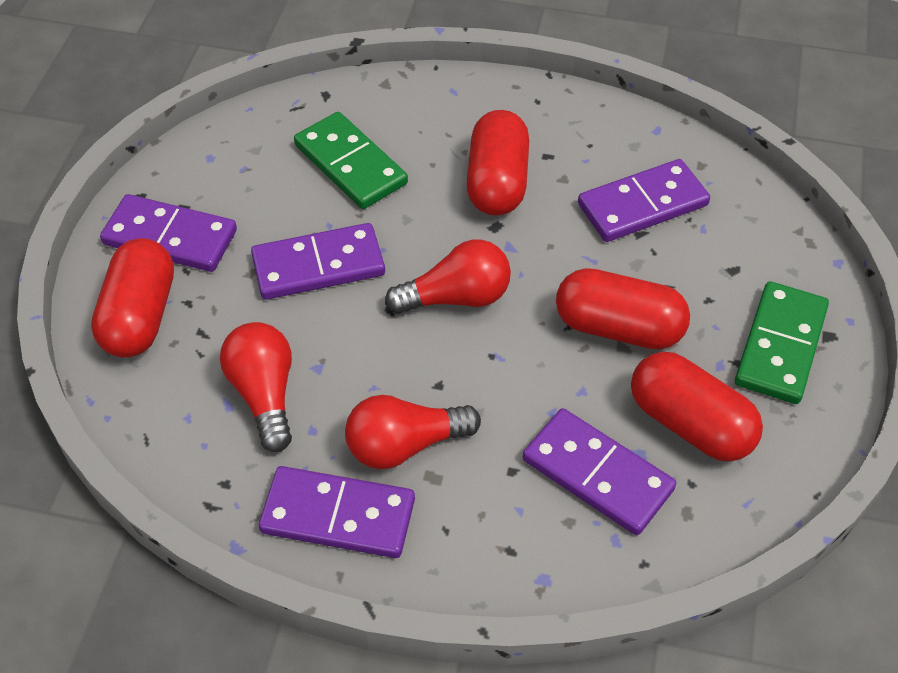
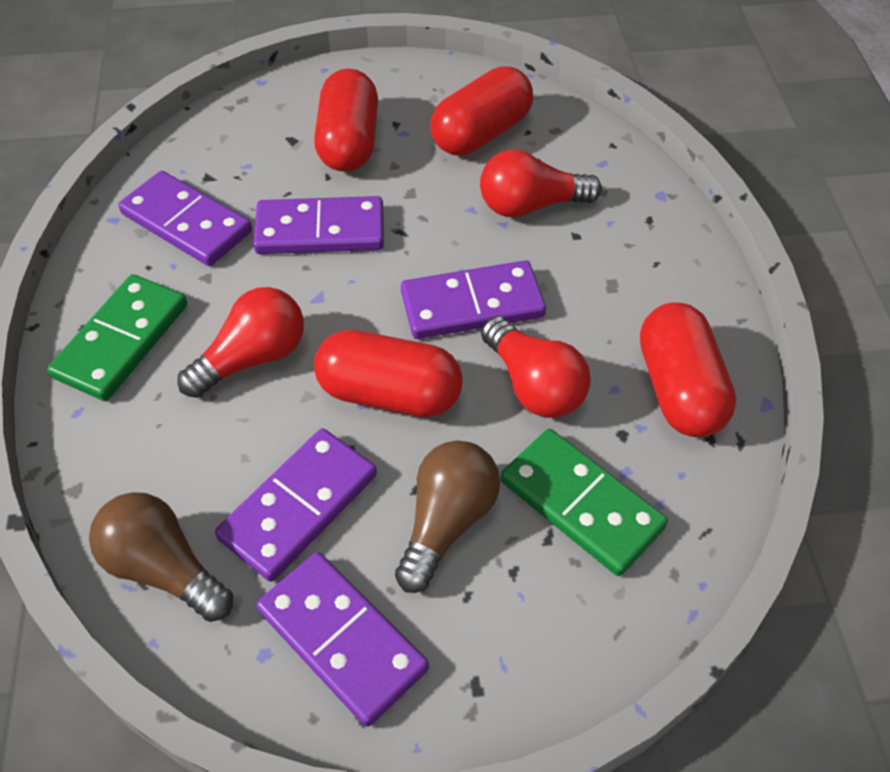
brown light bulb: 0 -> 2

